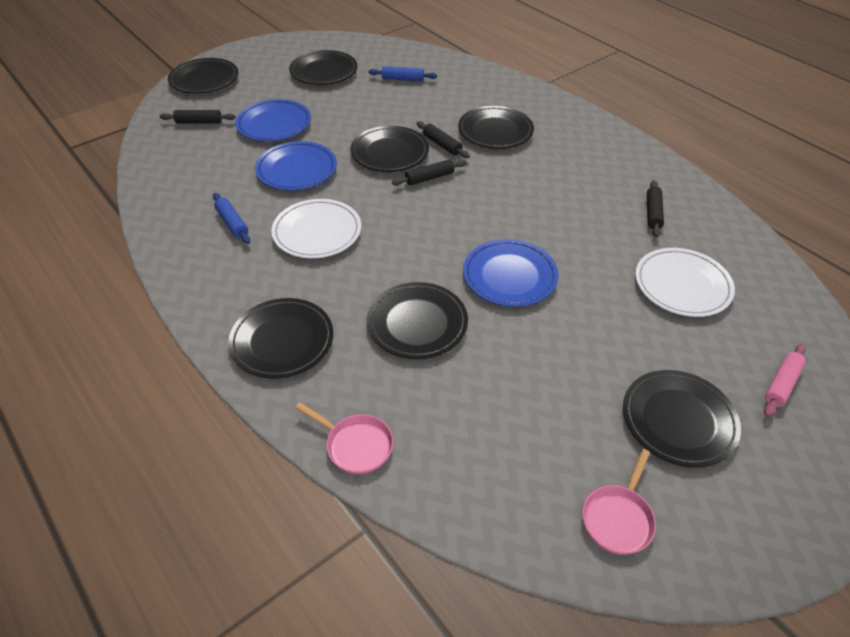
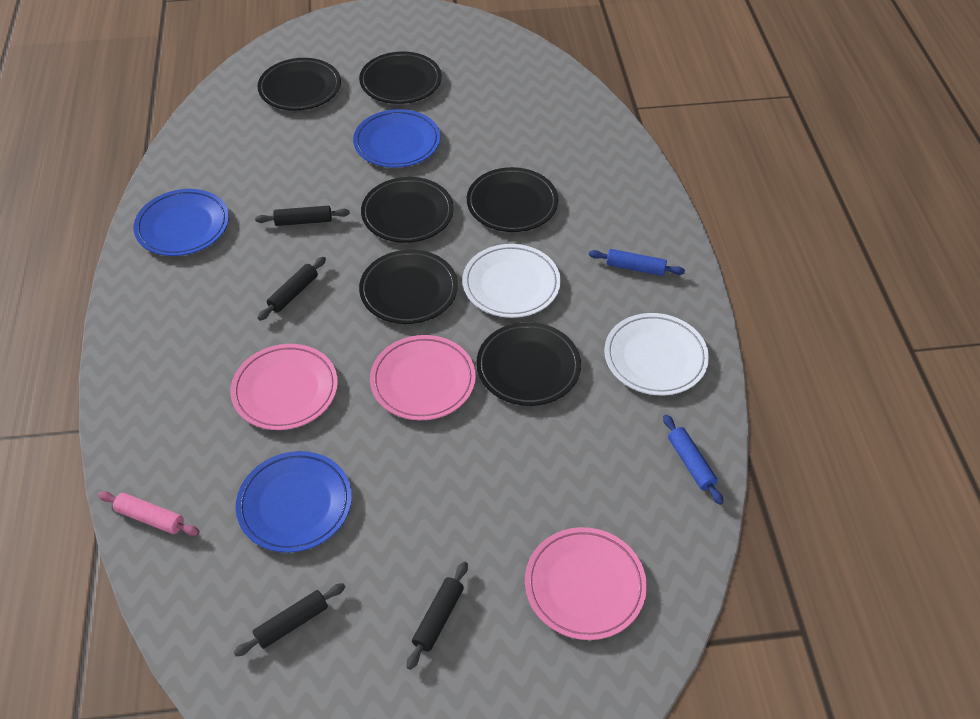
black plate: 7 -> 6
pink pan: 2 -> 0
pink plate: 0 -> 3

